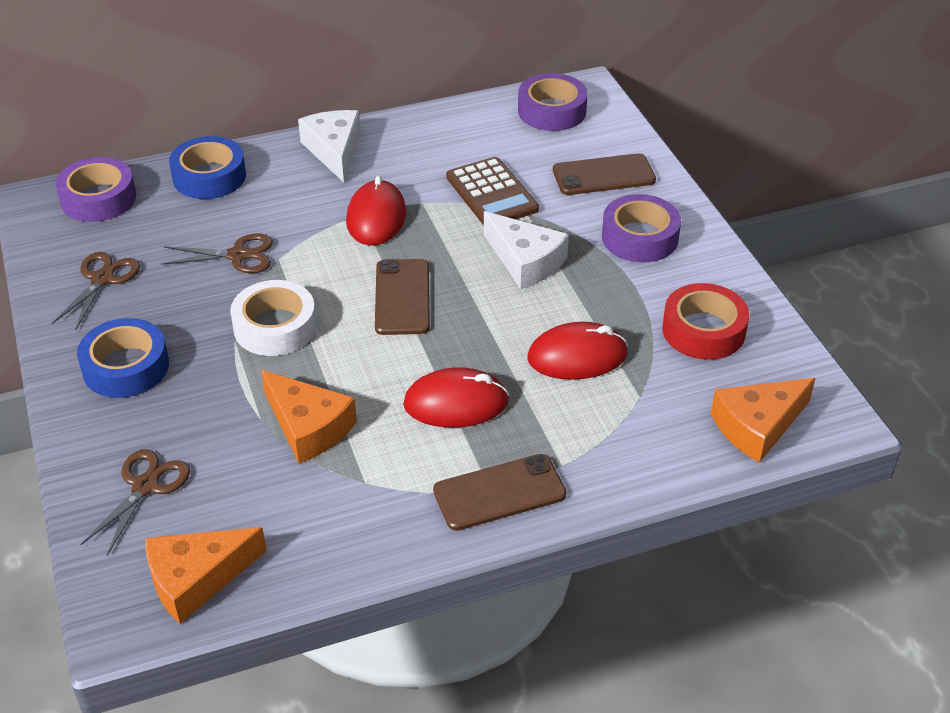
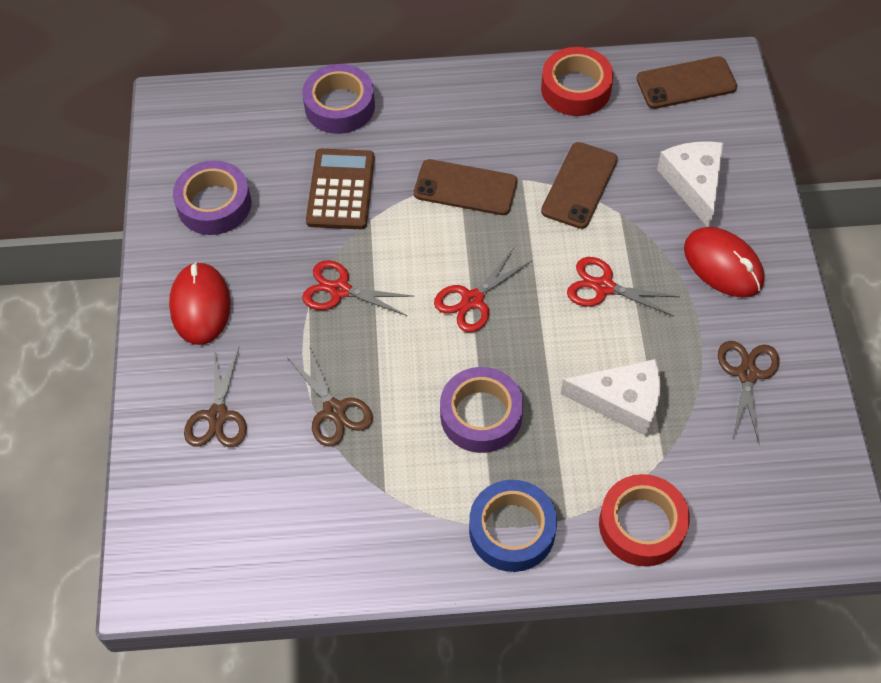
blue tape: 2 -> 1
orange cheese: 3 -> 0
red mouse: 3 -> 2
red scissors: 0 -> 3
red tape: 1 -> 2
white tape: 1 -> 0

